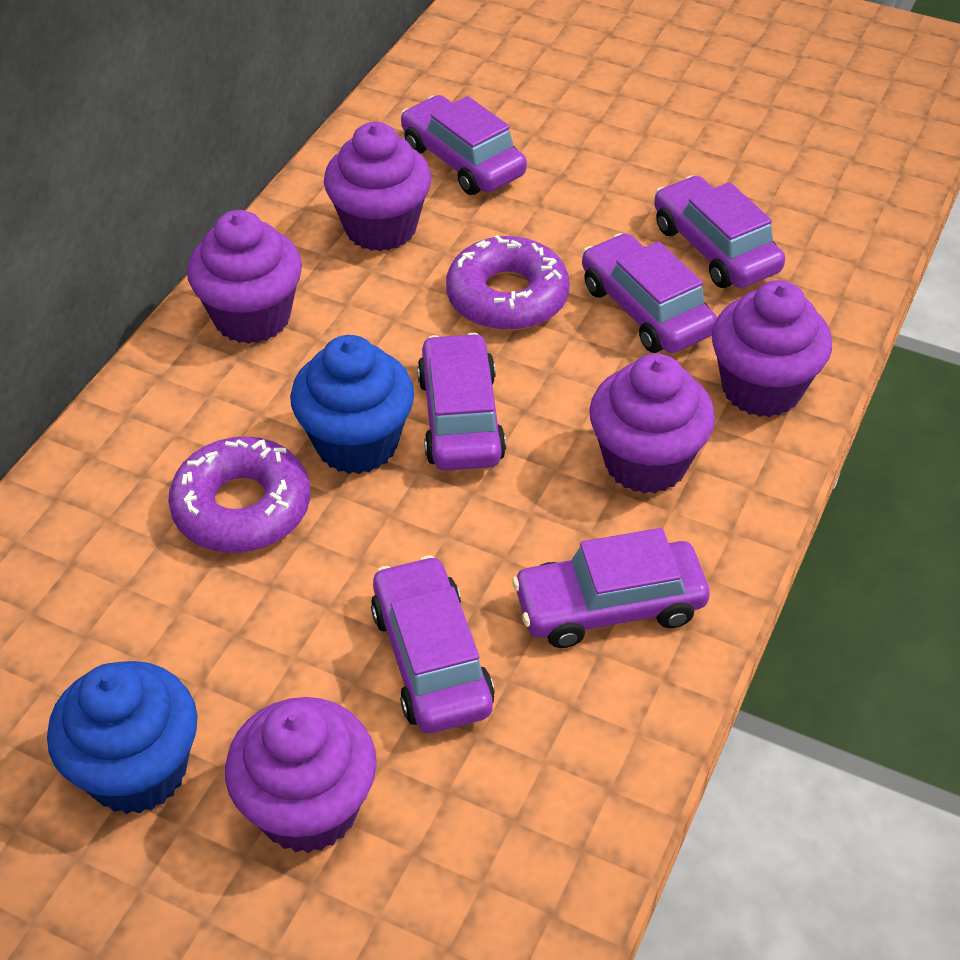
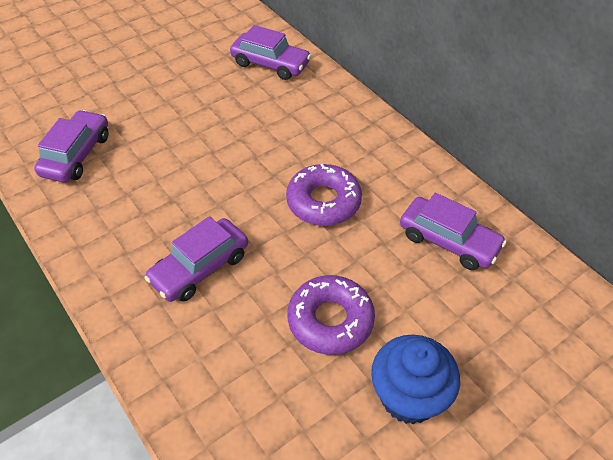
blue cupcake: 2 -> 1
purple car: 6 -> 4
purple cupcake: 5 -> 0

